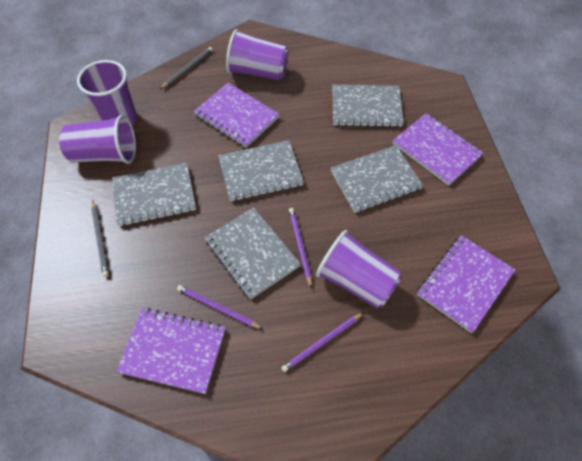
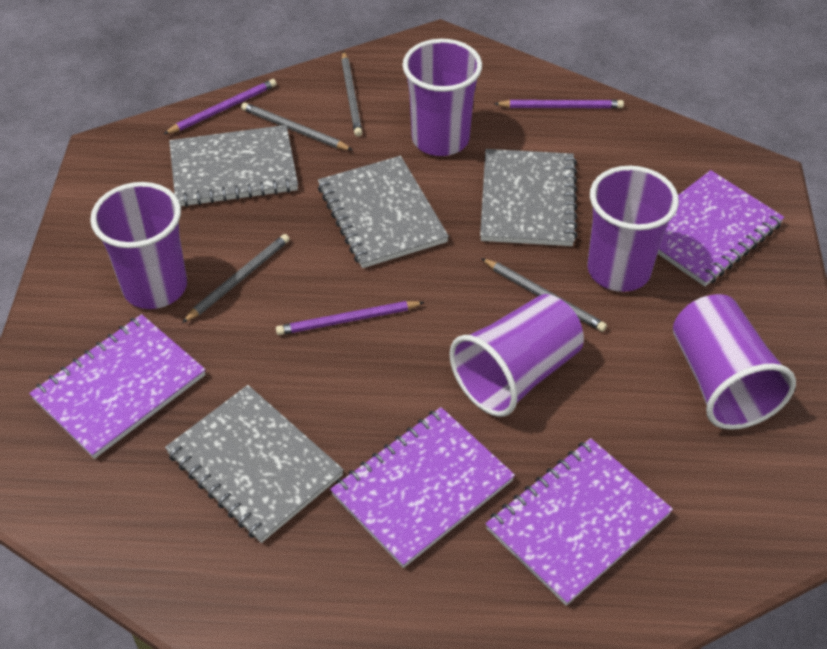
grey notebook: 5 -> 4
grey pencil: 2 -> 4
purple cup: 4 -> 5

